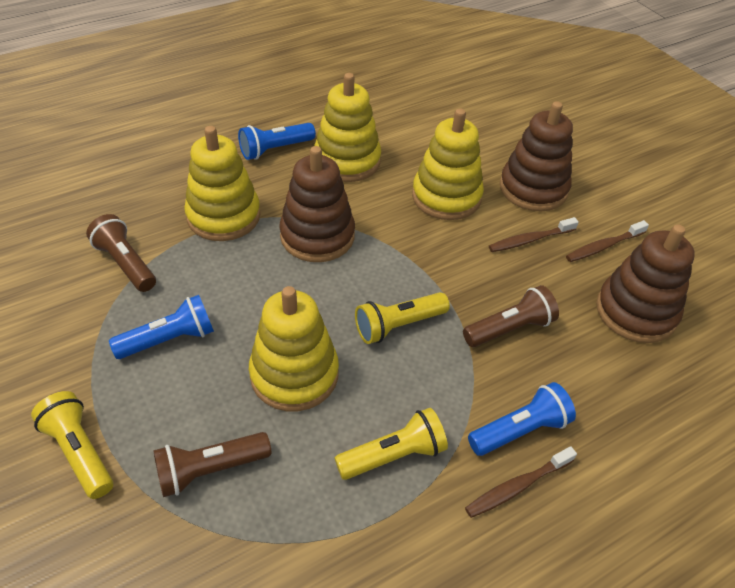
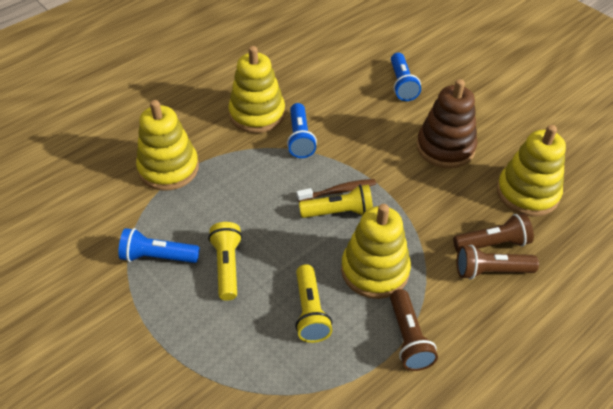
brown stacking toy: 3 -> 1
brown toothbrush: 3 -> 1

